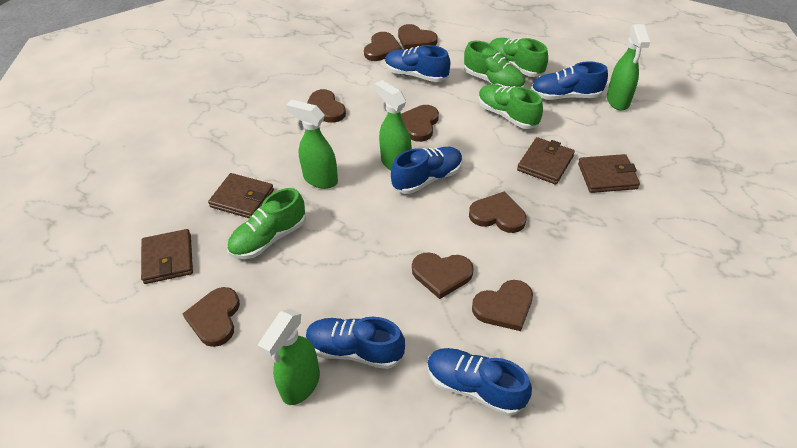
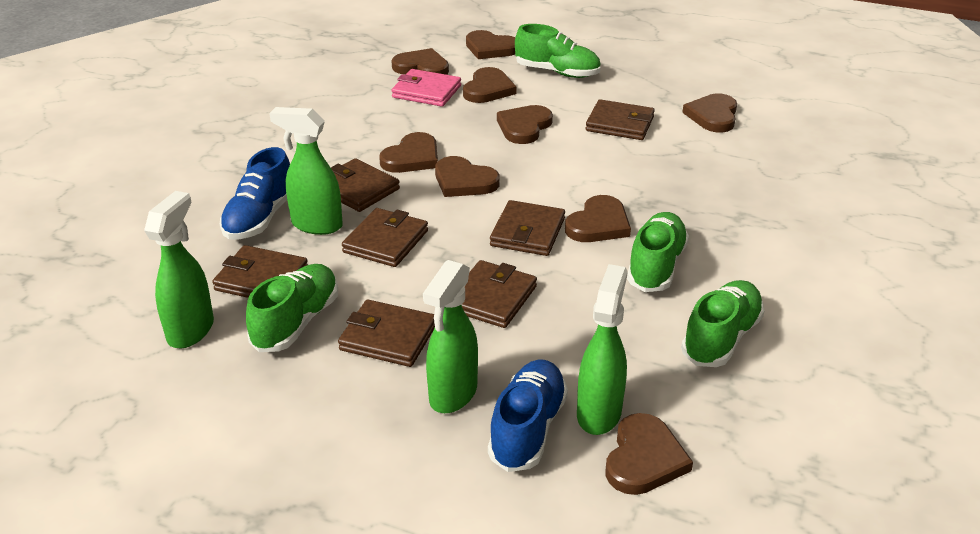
blue shoe: 5 -> 2
brown heart: 8 -> 9
brown wallet: 4 -> 7
pink wallet: 0 -> 1

